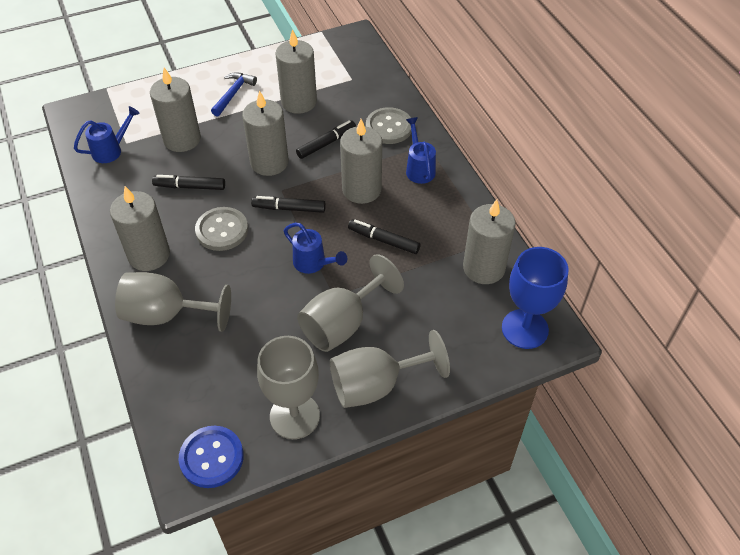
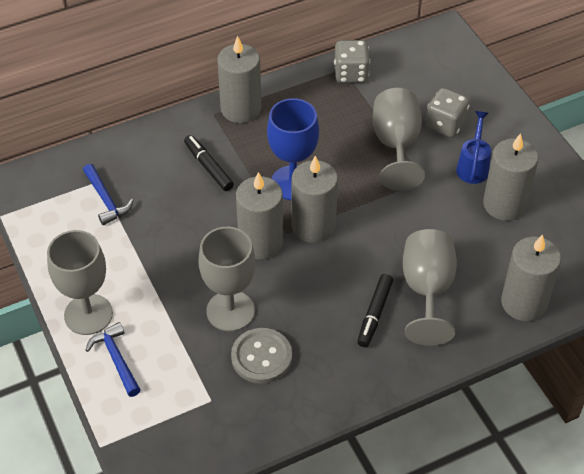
black marker: 4 -> 2
blue button: 1 -> 0
blue hammer: 1 -> 2
blue watering can: 3 -> 1
grey button: 2 -> 1
grey candle: 6 -> 5
grey dice: 0 -> 2

